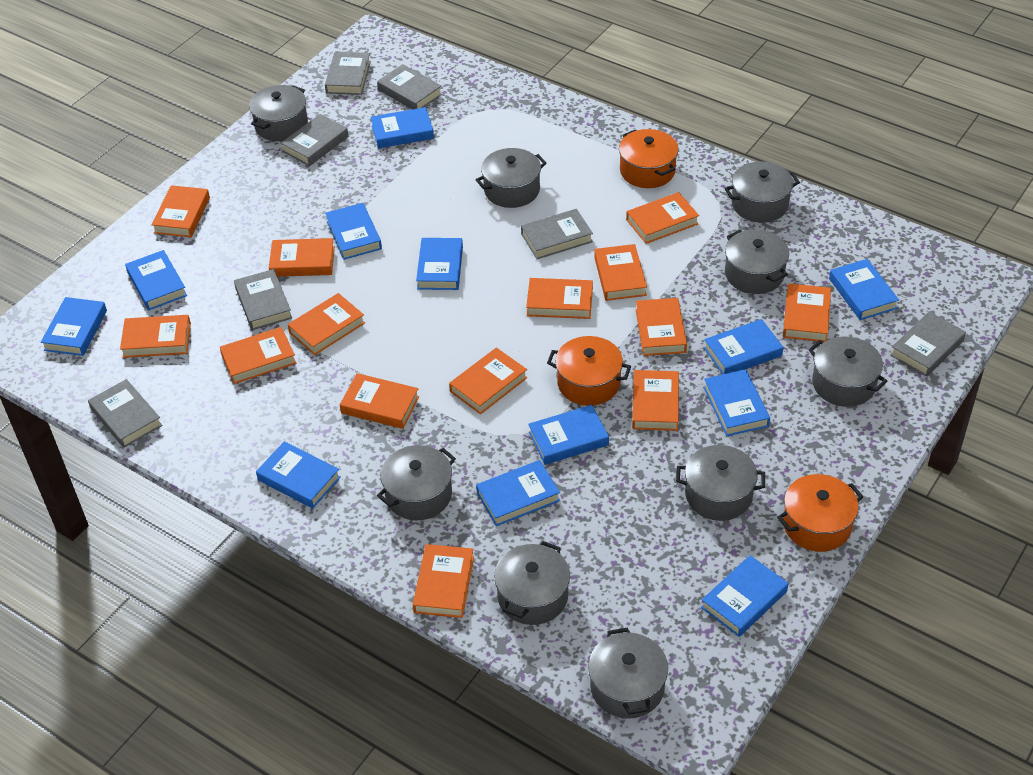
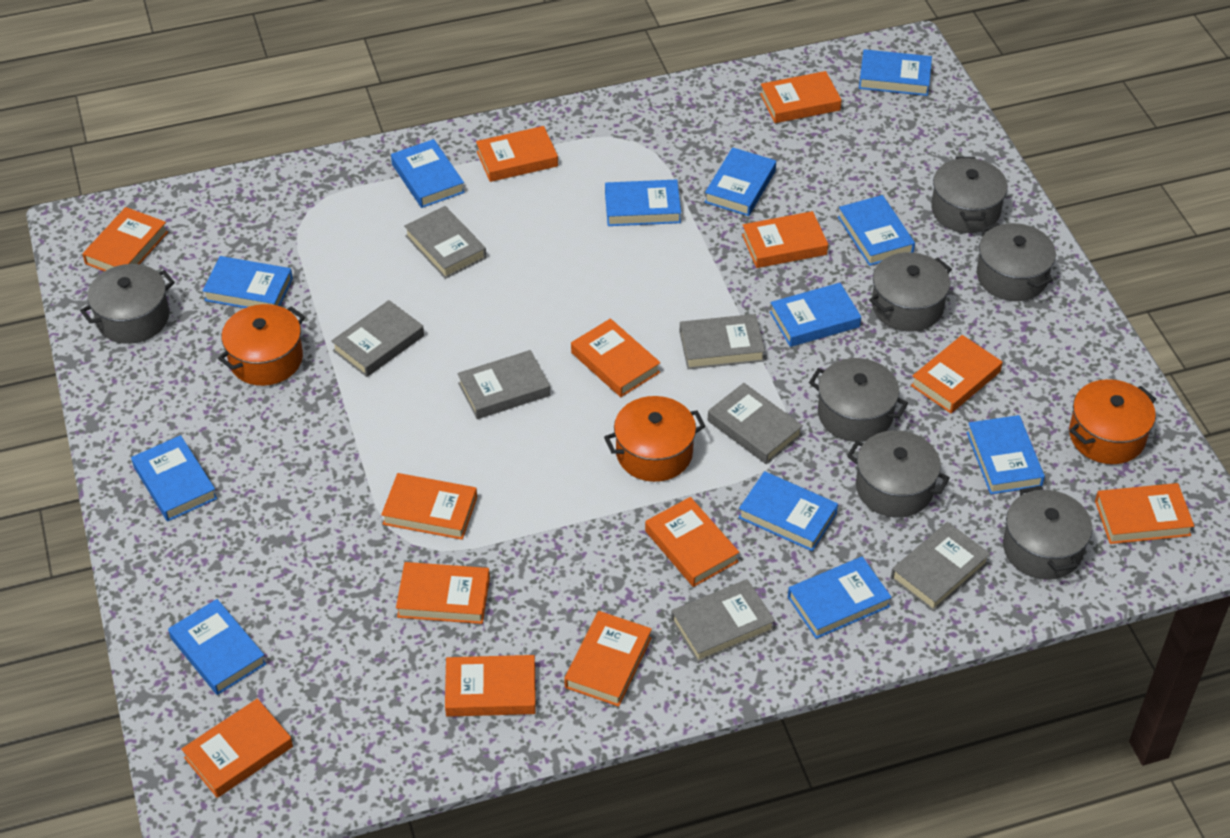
grey pot: 9 -> 7
orange book: 14 -> 13

